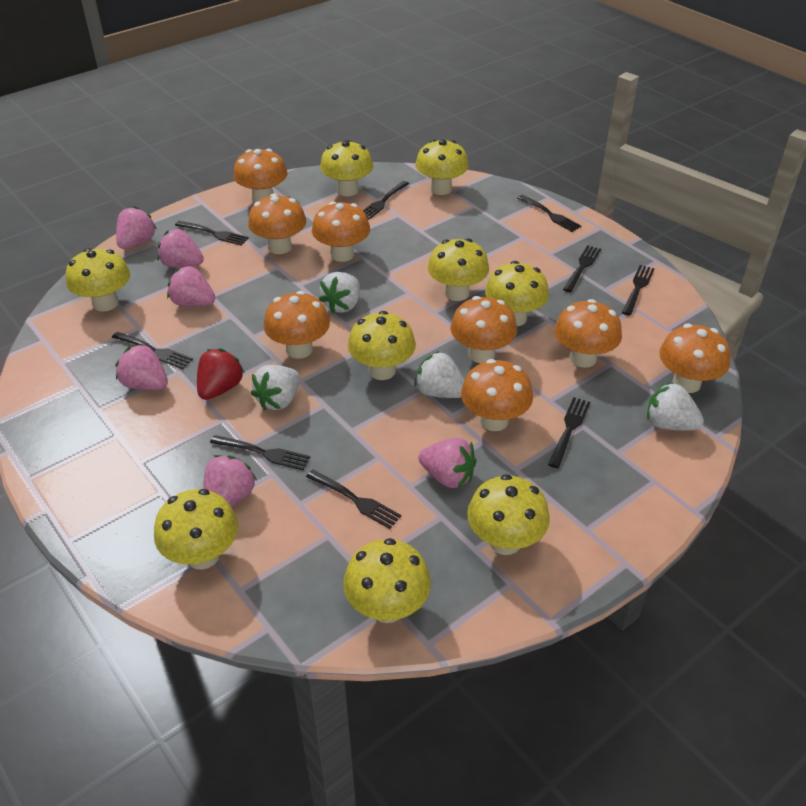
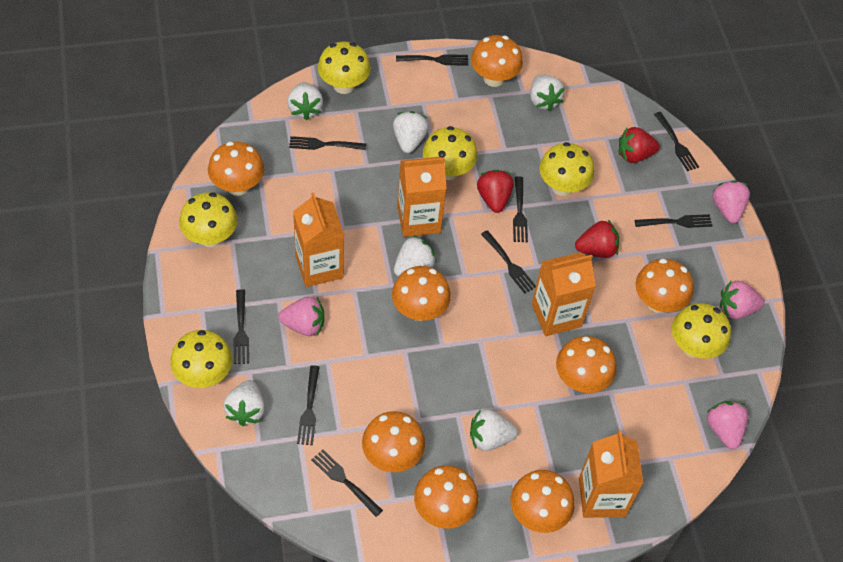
orange carton: 0 -> 4
pink strawberry: 6 -> 4
red strawberry: 1 -> 3
white strawberry: 4 -> 6
yellow mushroom: 9 -> 6

